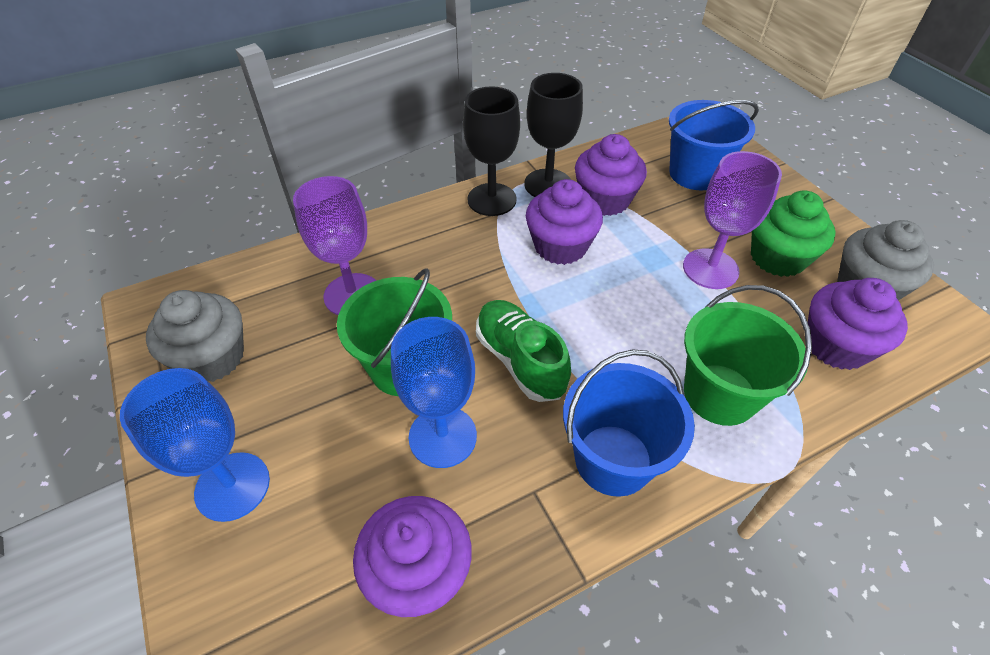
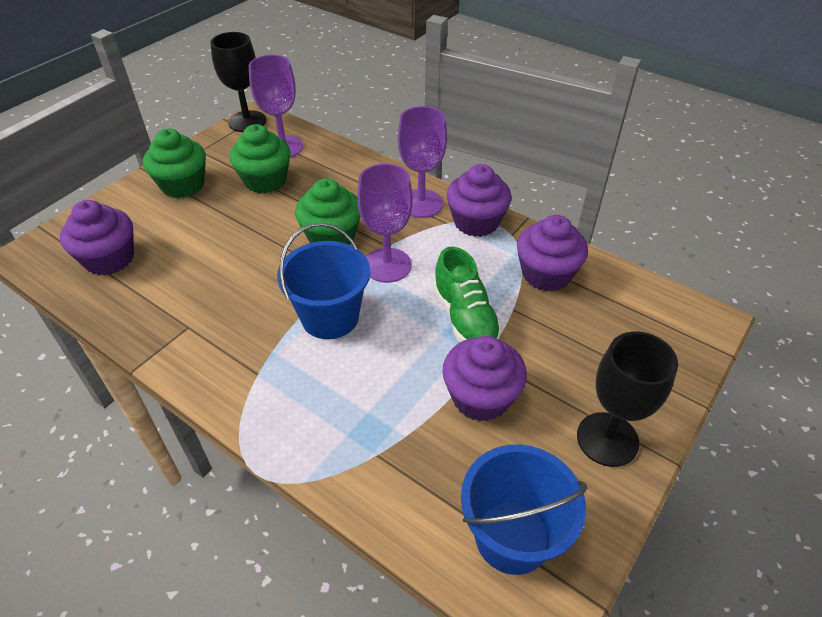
blue goblet: 2 -> 0
green bucket: 2 -> 0
green cupcake: 1 -> 3
grey cupcake: 2 -> 0
purple goblet: 2 -> 3

